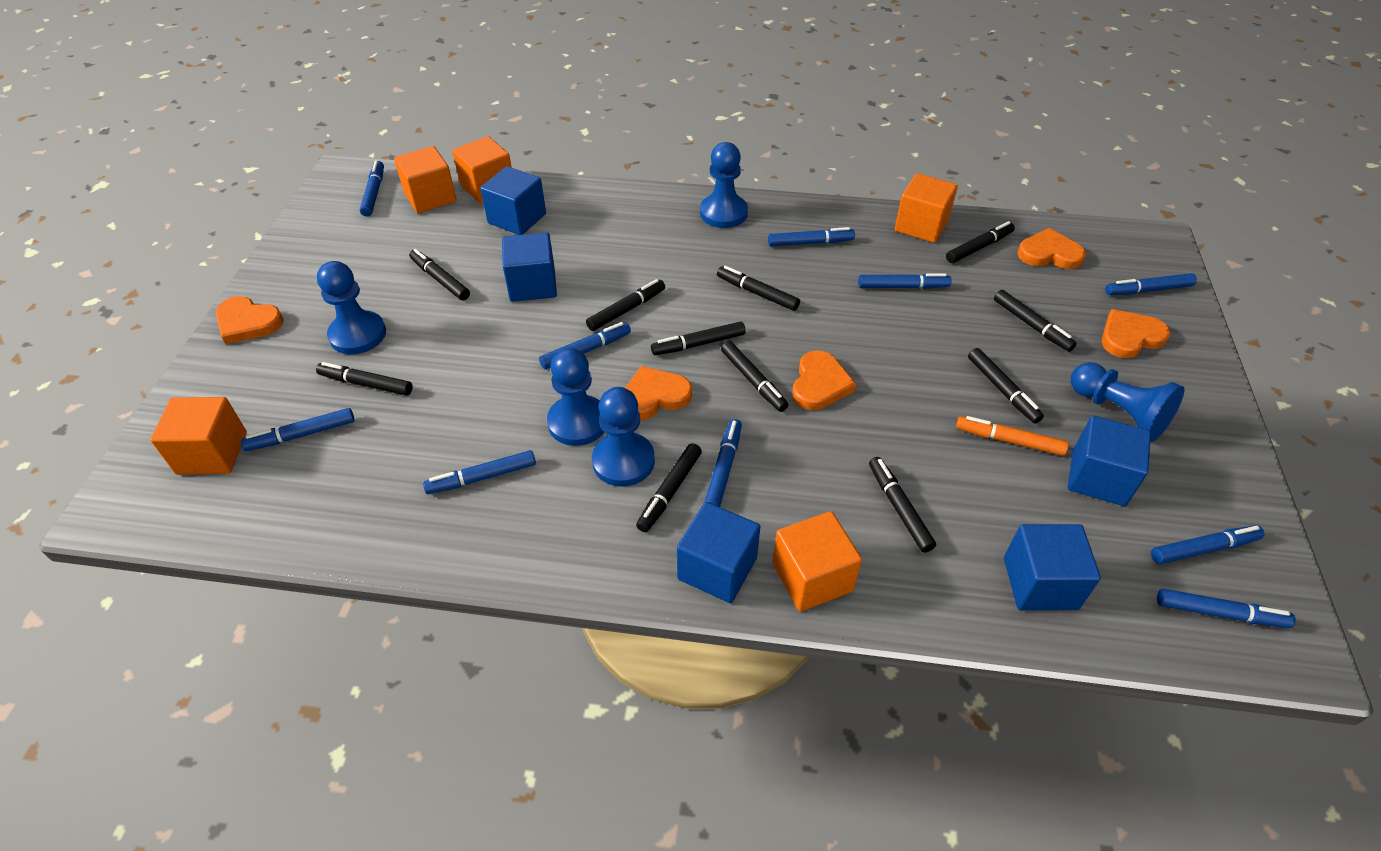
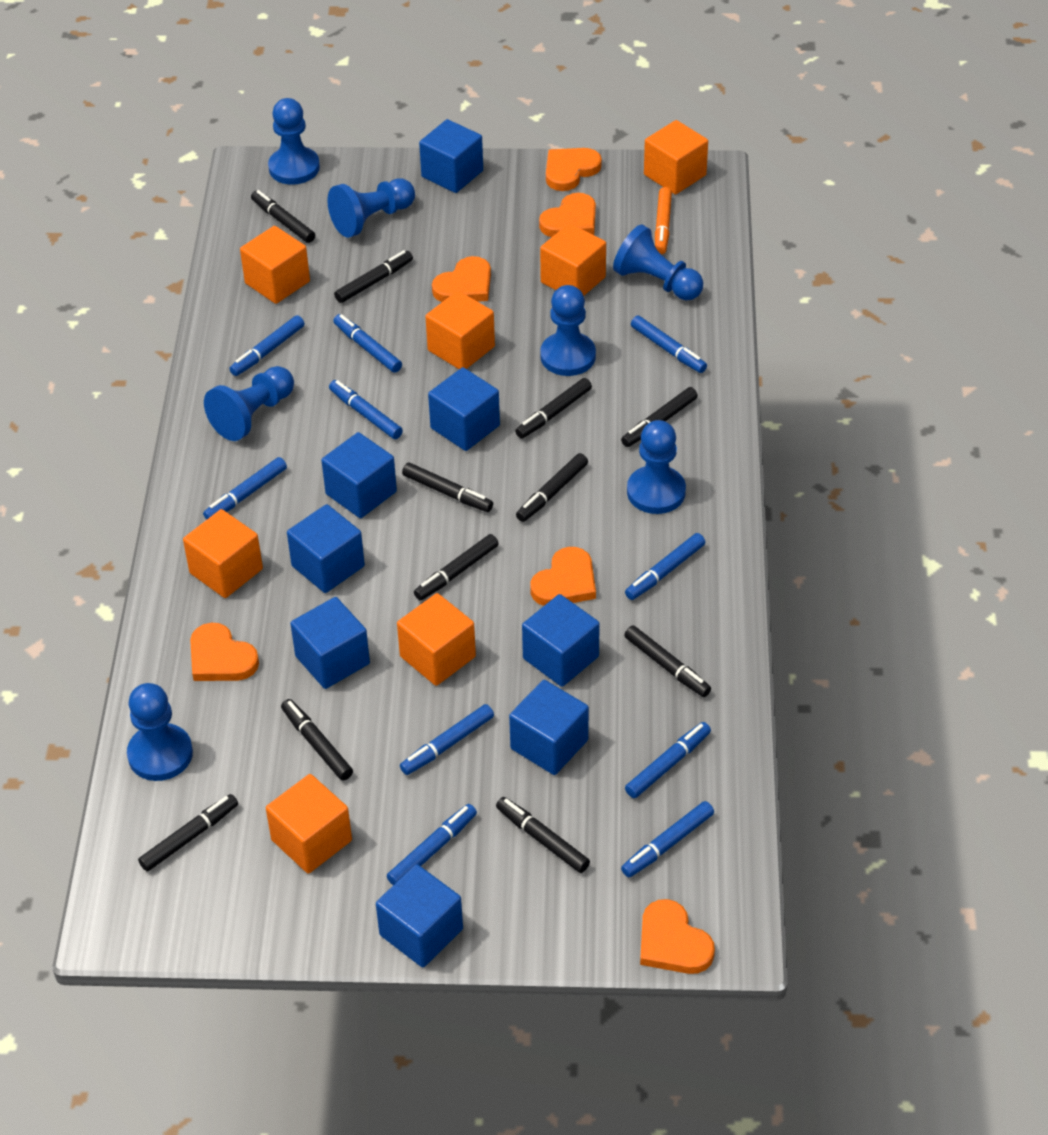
blue cube: 5 -> 8
blue pawn: 5 -> 7
orange cube: 5 -> 7
orange heart: 5 -> 6

